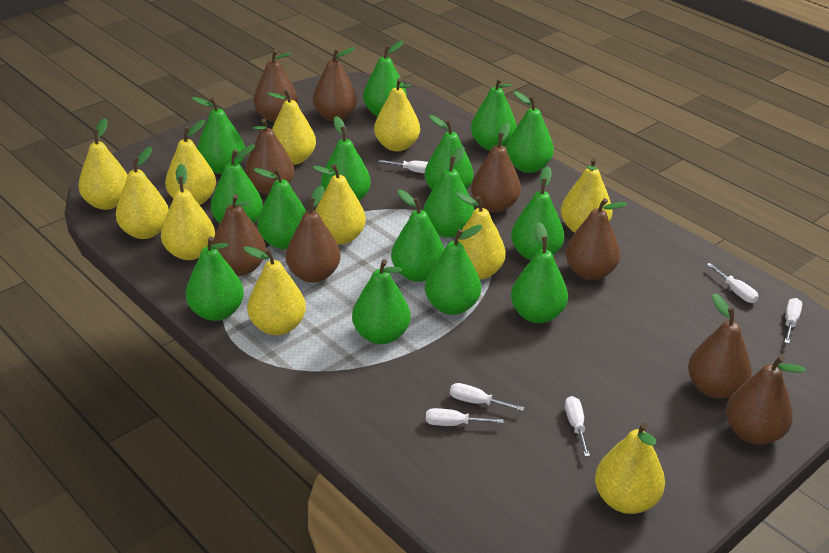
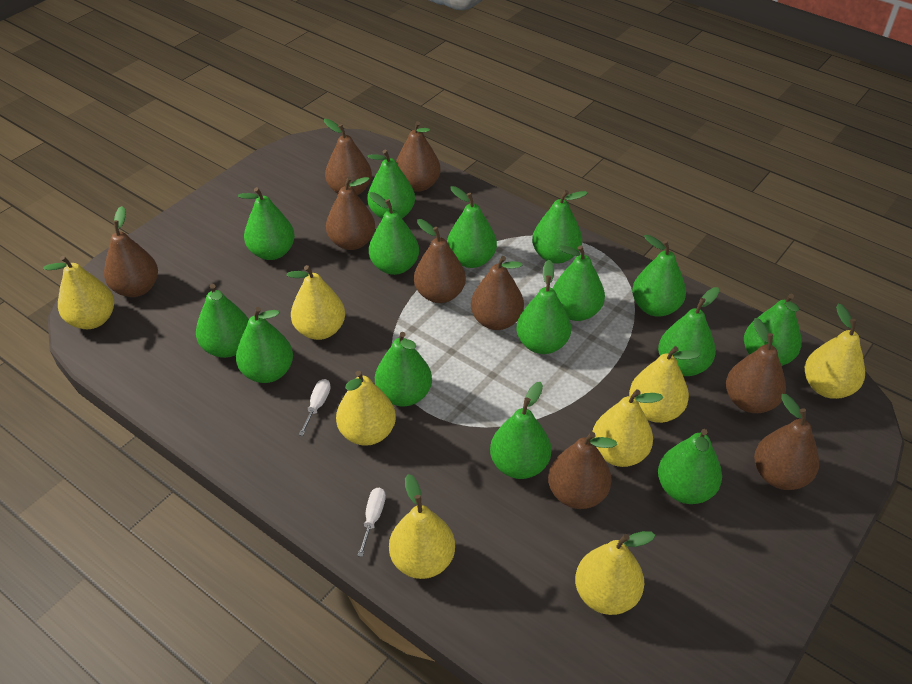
white screwdriver: 6 -> 2
yellow pear: 11 -> 8

